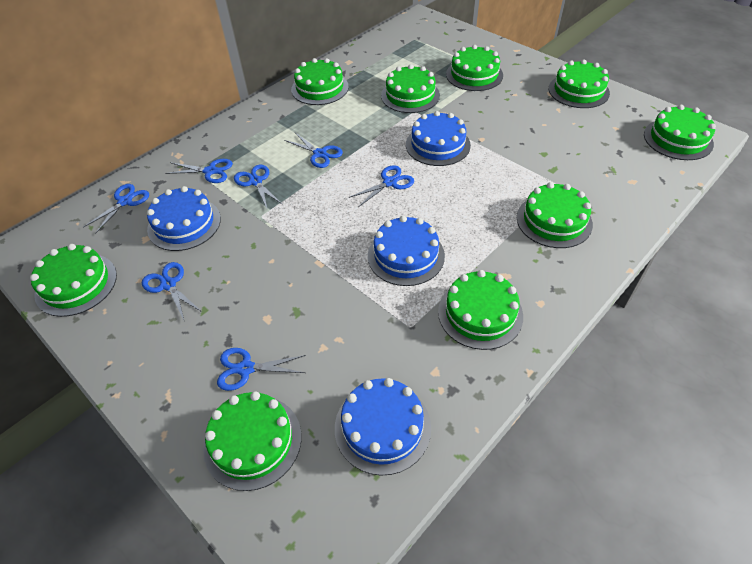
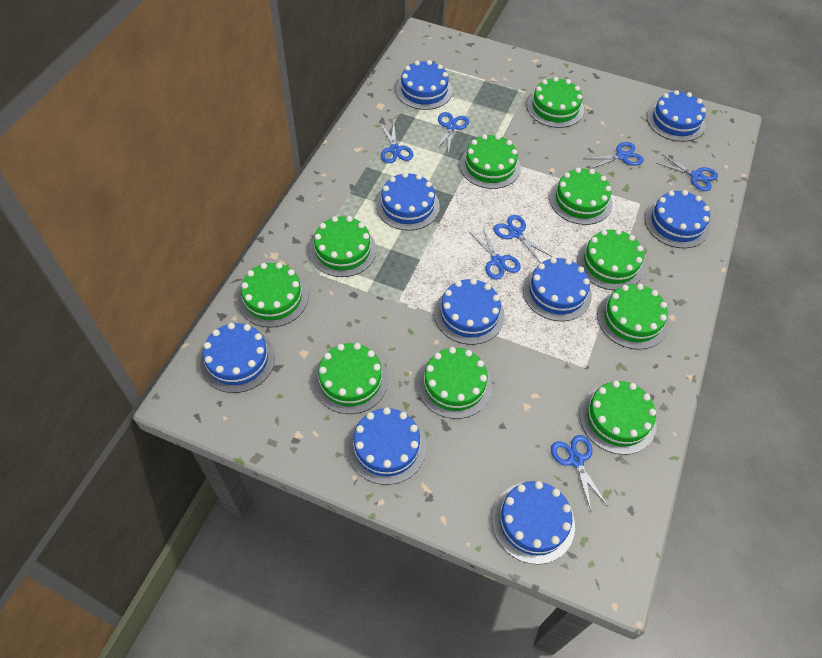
blue cake: 4 -> 9
green cake: 9 -> 10

